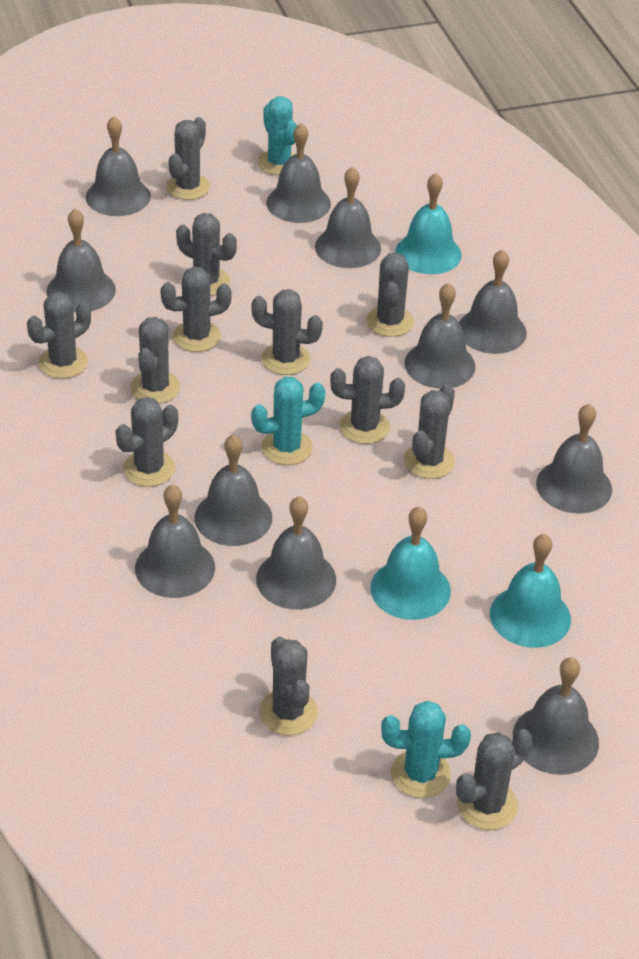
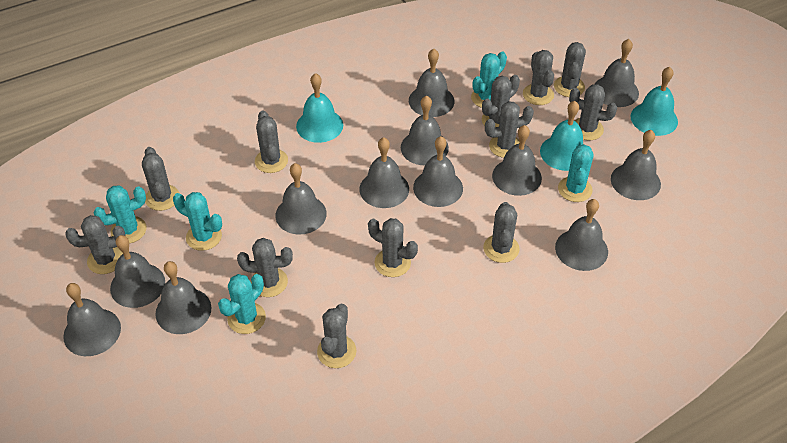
grey bell: 11 -> 12
turquoise cactus: 3 -> 5

